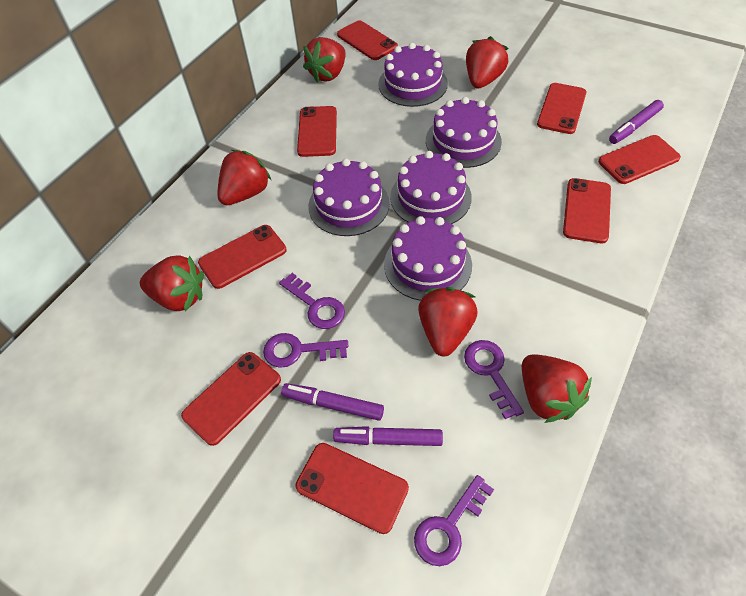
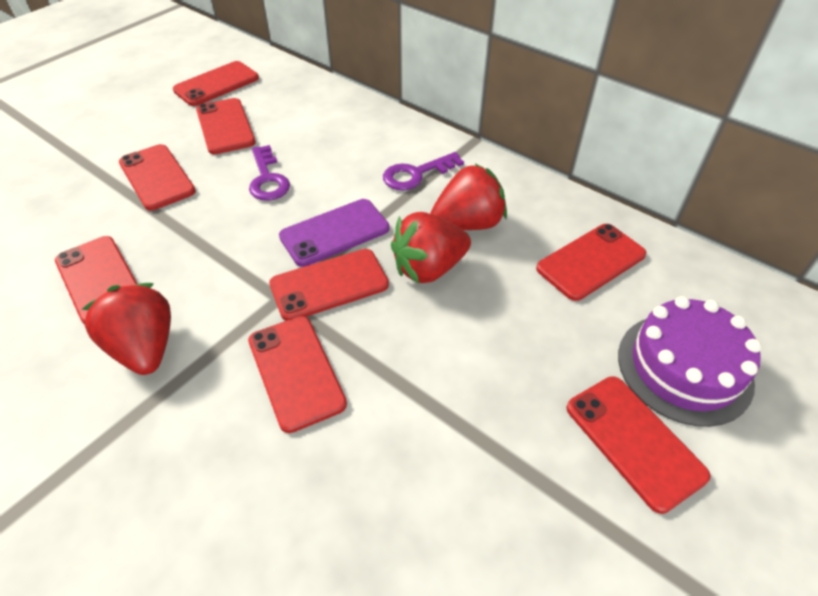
purple cake: 5 -> 1
purple key: 4 -> 2
purple marker: 3 -> 0
purple phone: 0 -> 1
red strawberry: 6 -> 3

